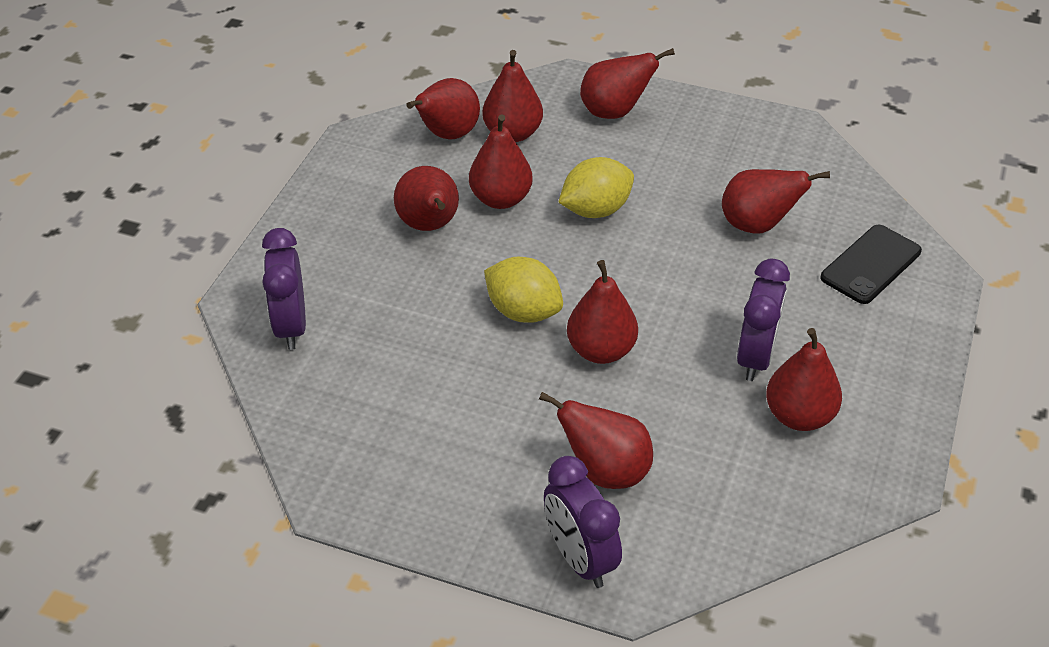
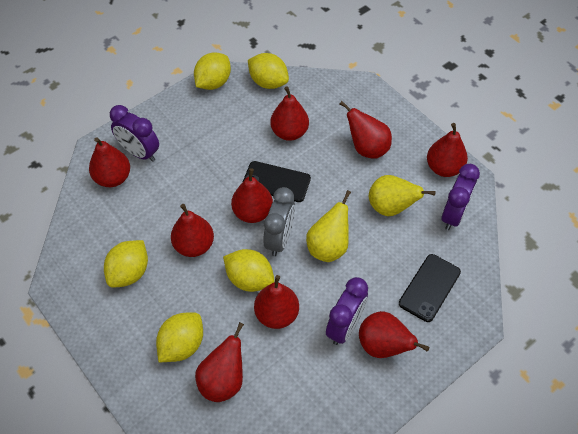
black phone: 1 -> 2
grey clock: 0 -> 1
yellow lemon: 2 -> 5
yellow pear: 0 -> 2

